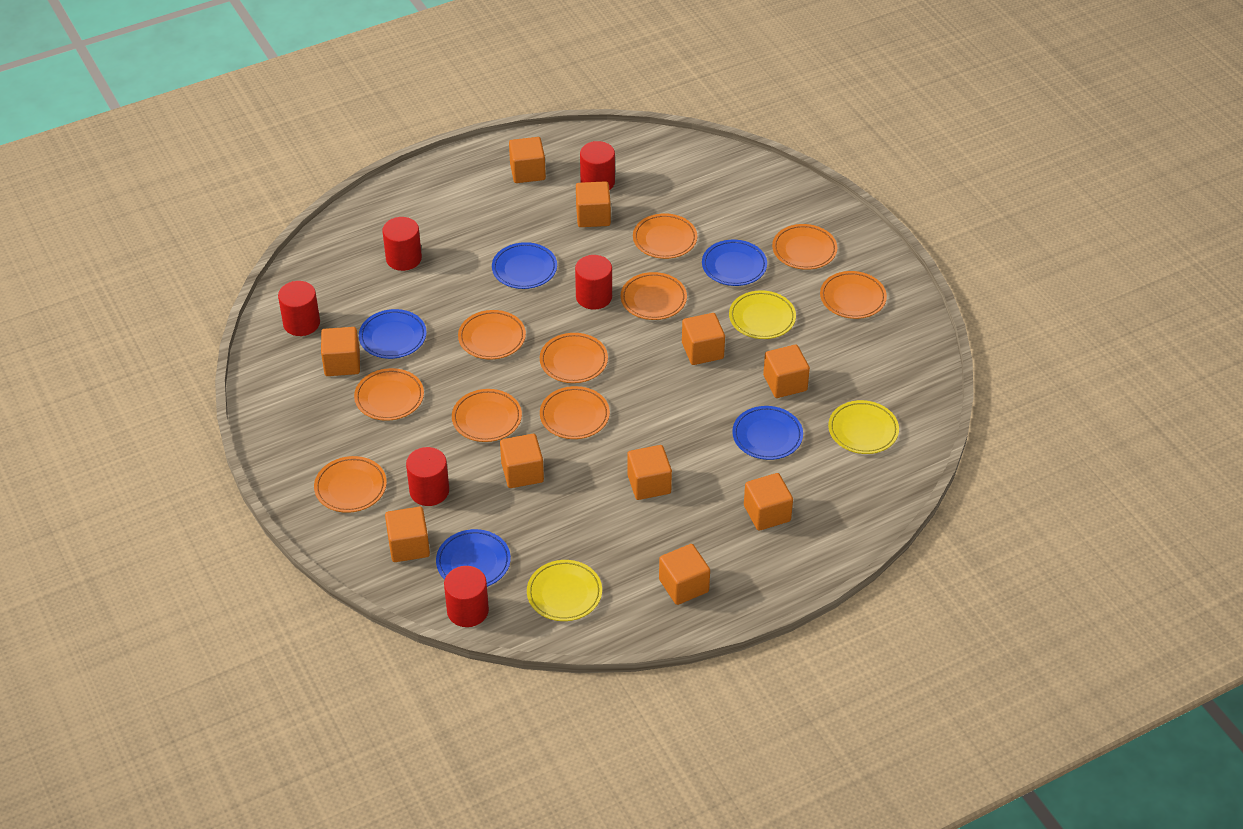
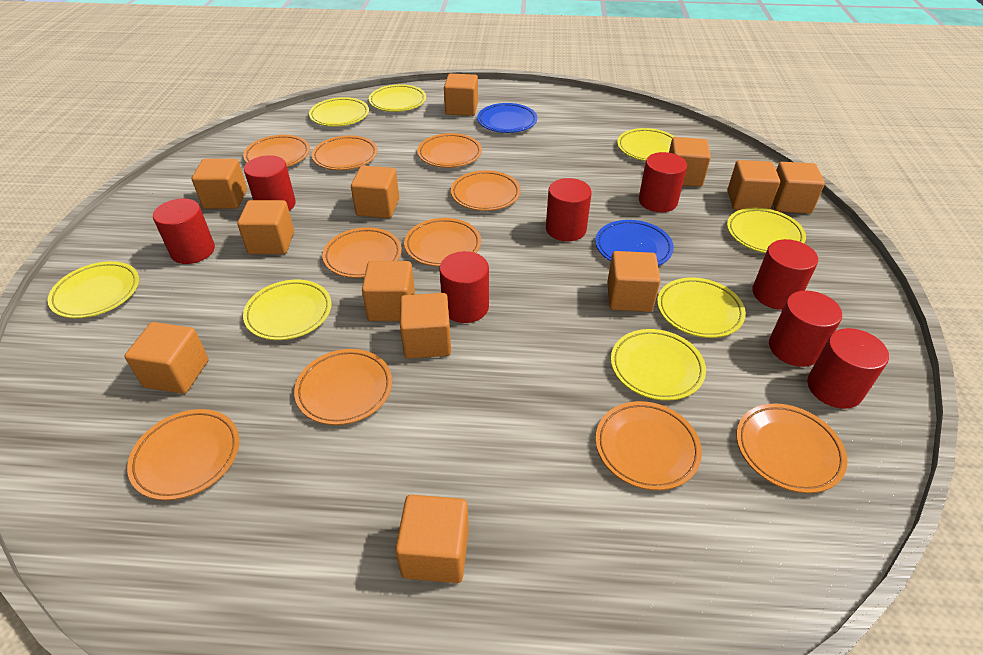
blue plate: 5 -> 2
orange cube: 10 -> 12
red cylinder: 6 -> 8
yellow plate: 3 -> 8

